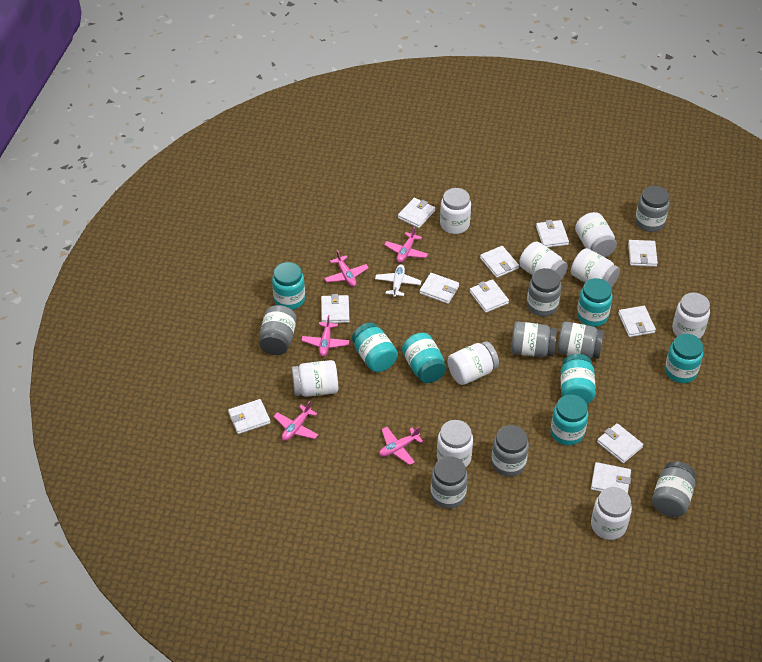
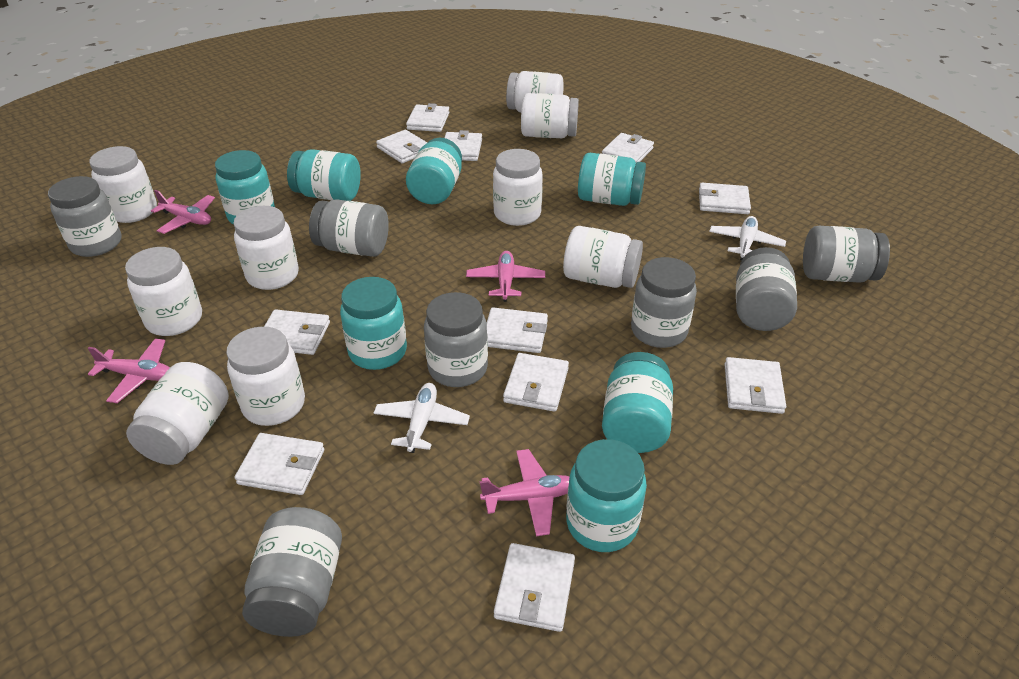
grey jar: 8 -> 7
pink plane: 5 -> 4
white plane: 1 -> 2

